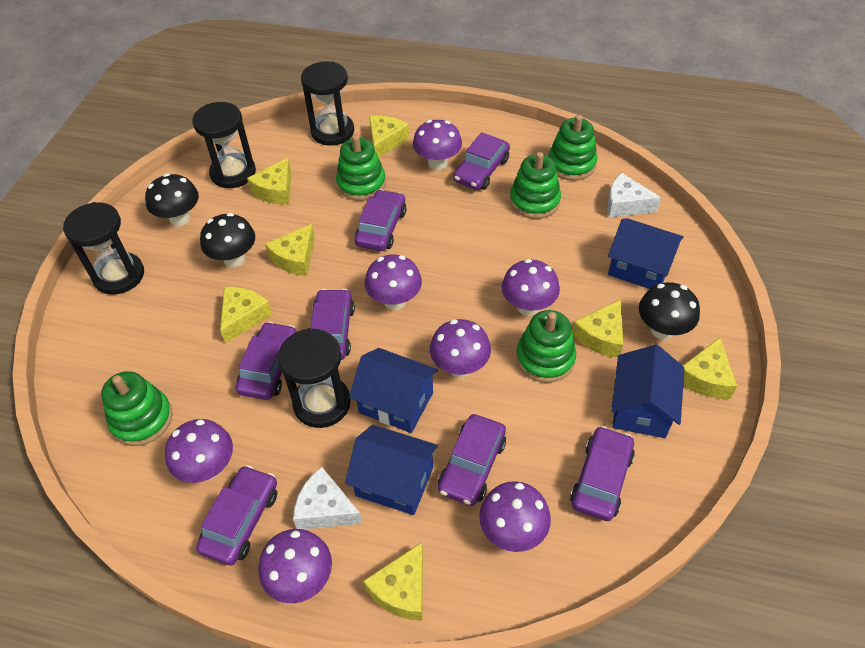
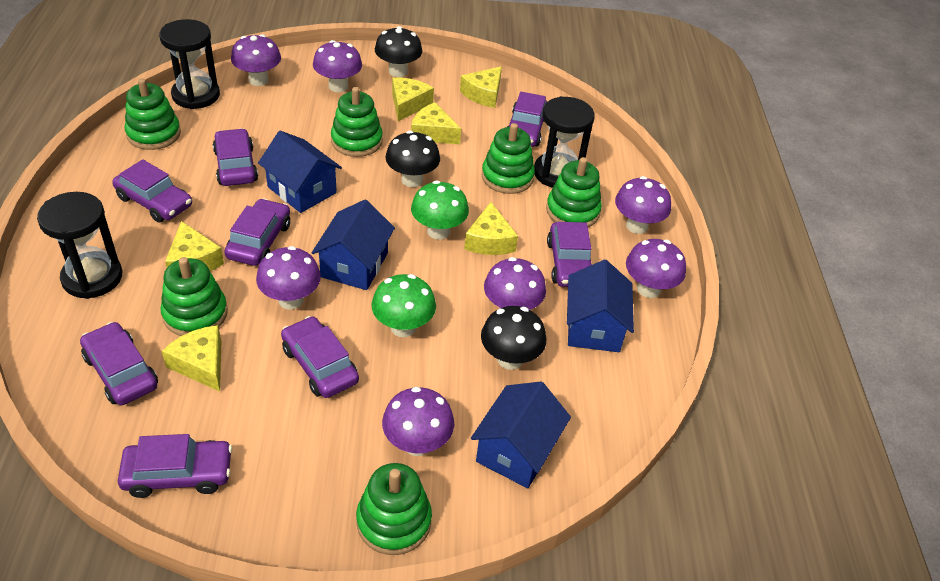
black hourglass: 4 -> 3
green mushroom: 0 -> 2
green stacking toy: 5 -> 6
purple car: 7 -> 8
white cheese: 2 -> 0
yellow cheese: 7 -> 6

